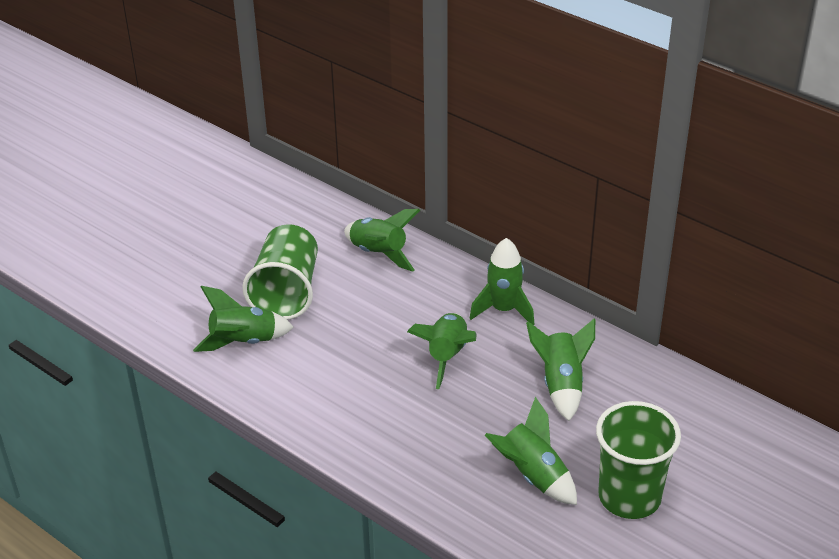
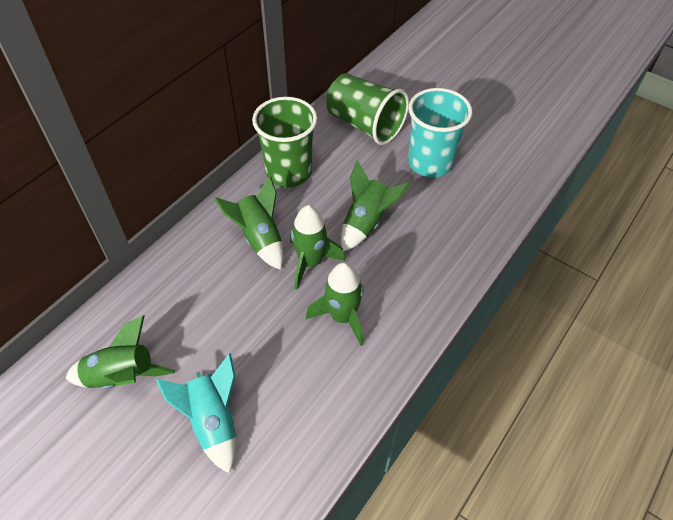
green rocket: 6 -> 5
turquoise cup: 0 -> 1
turquoise rocket: 0 -> 1

